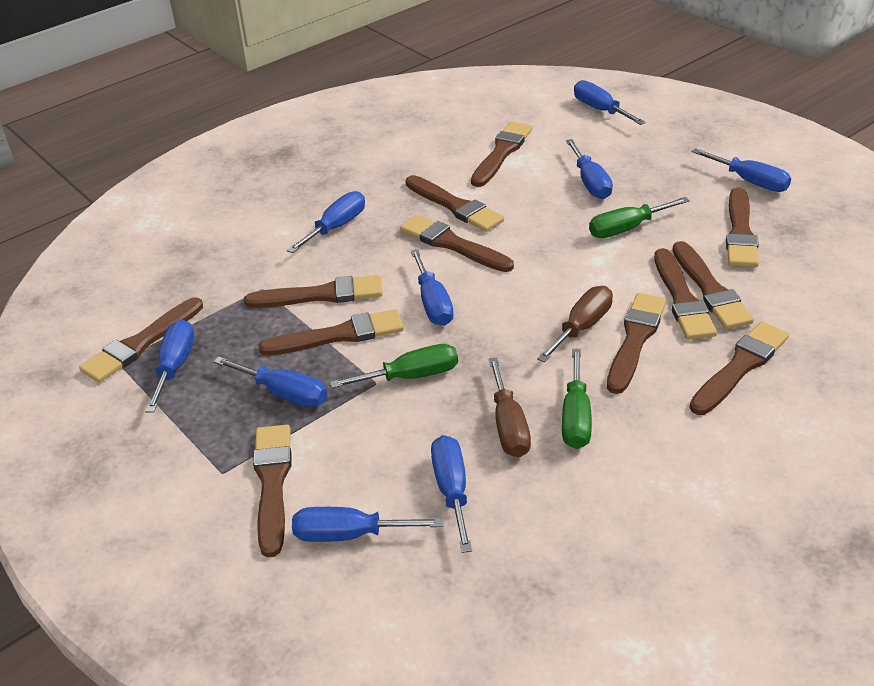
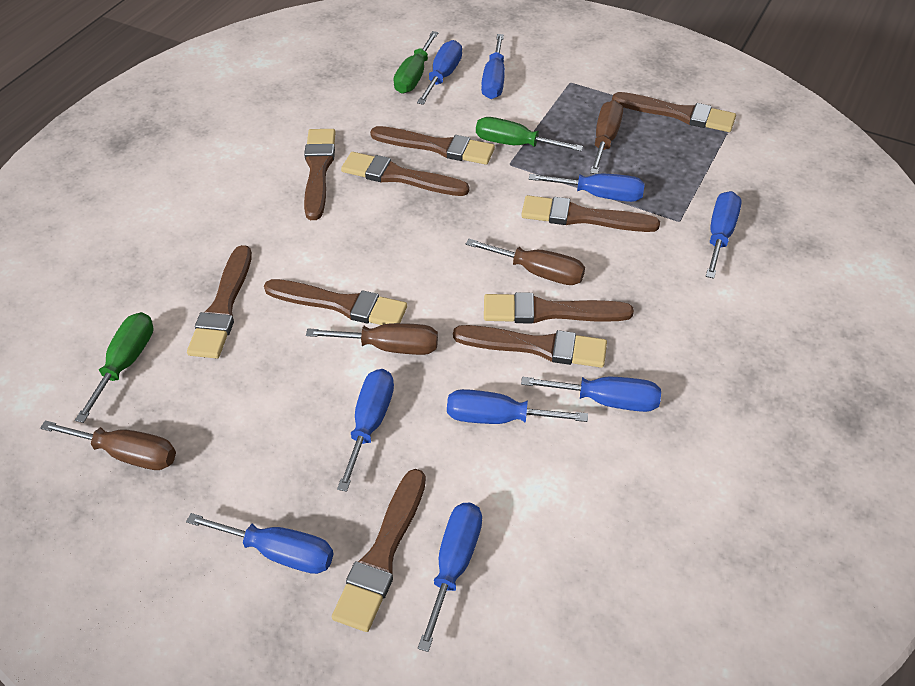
brown brush: 12 -> 10
brown screwdriver: 2 -> 4

